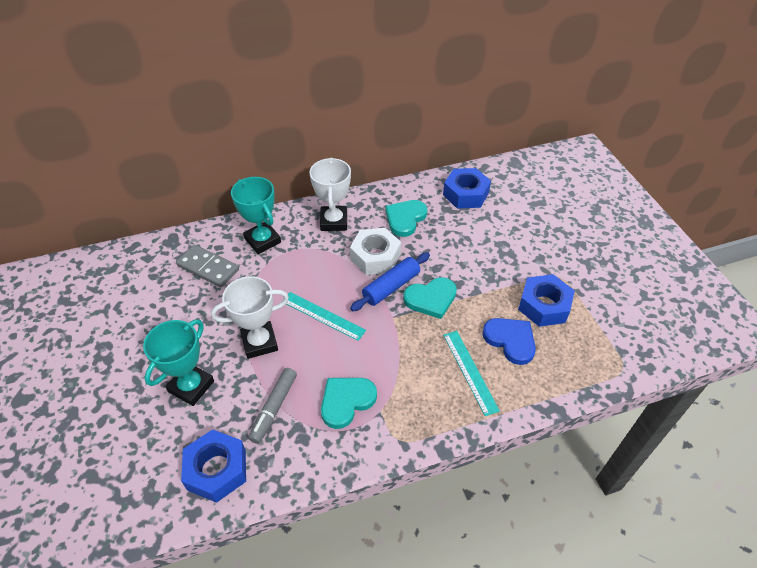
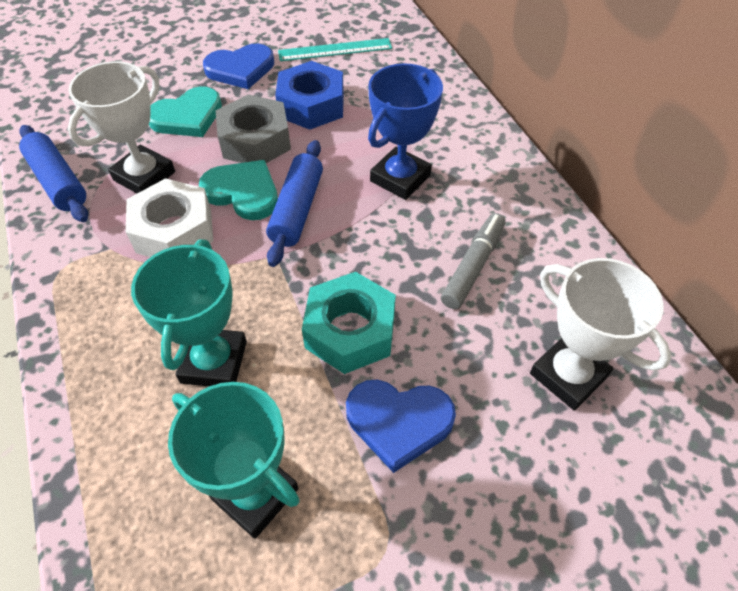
blue heart: 1 -> 2
blue nut: 3 -> 1
blue rolling pin: 1 -> 2
blue trophy: 0 -> 1
grey domino: 1 -> 0
grey nut: 0 -> 1
turquoise heart: 3 -> 2
turquoise nut: 0 -> 1
turquoise ruler: 2 -> 1

